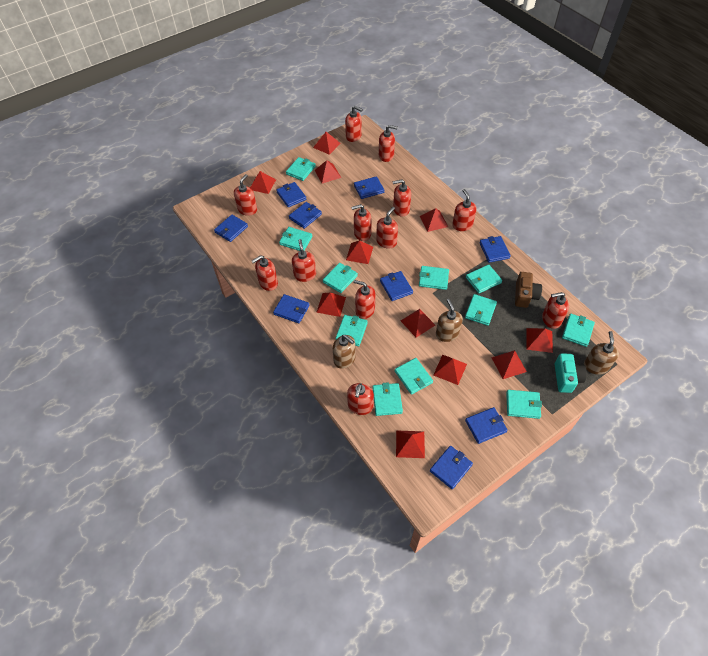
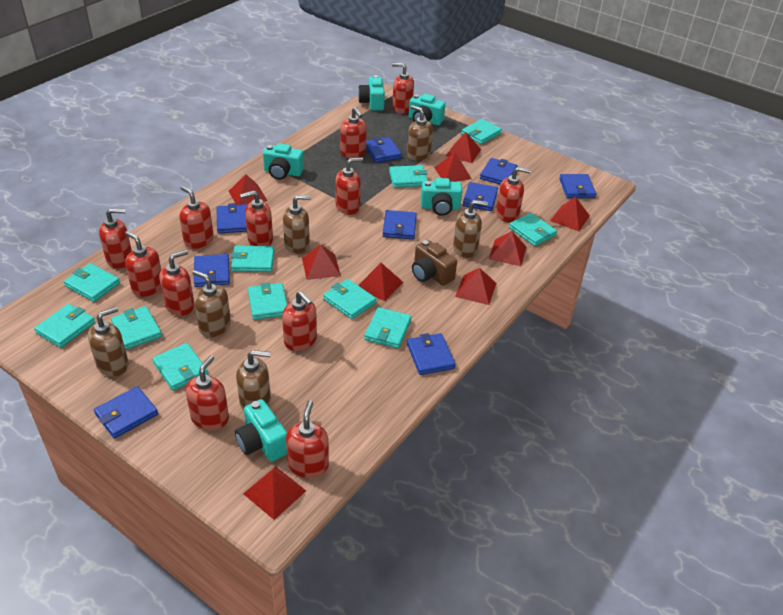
brown soap dispenser: 3 -> 6
red pyramid: 11 -> 9
turquoise camera: 1 -> 5

